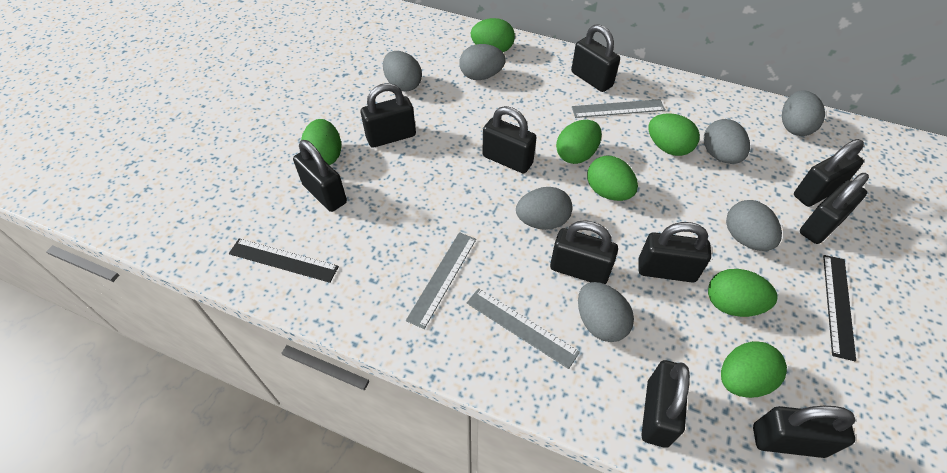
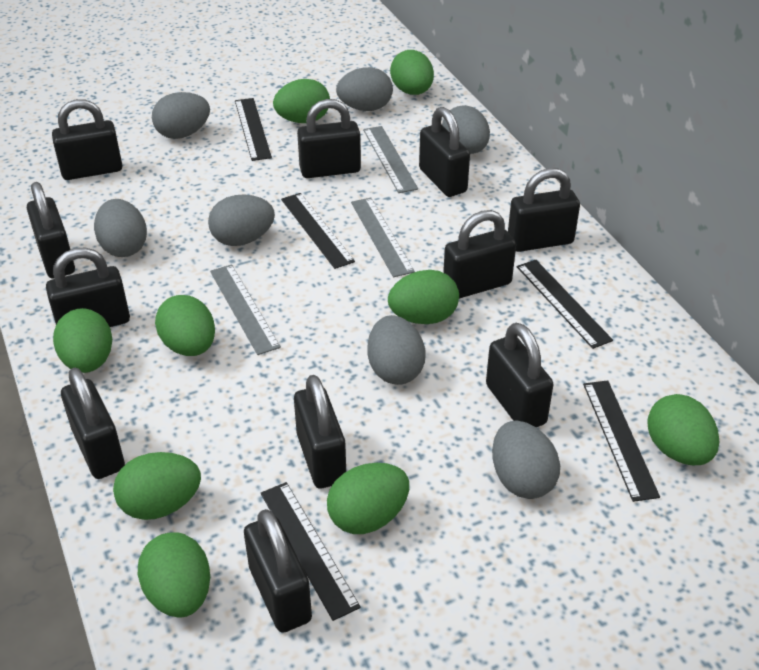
black padlock: 10 -> 11
black ruler: 2 -> 5
green egg: 7 -> 9

